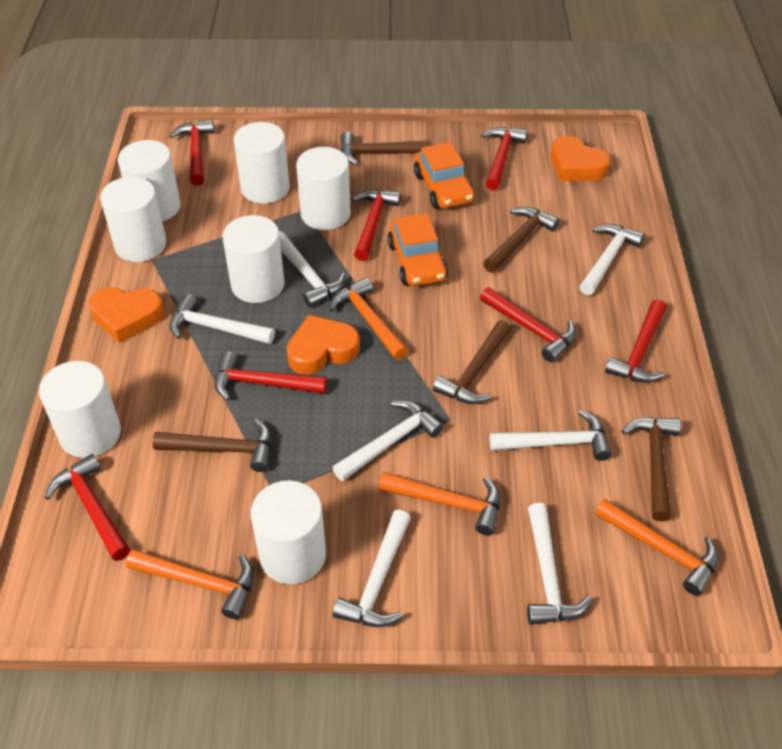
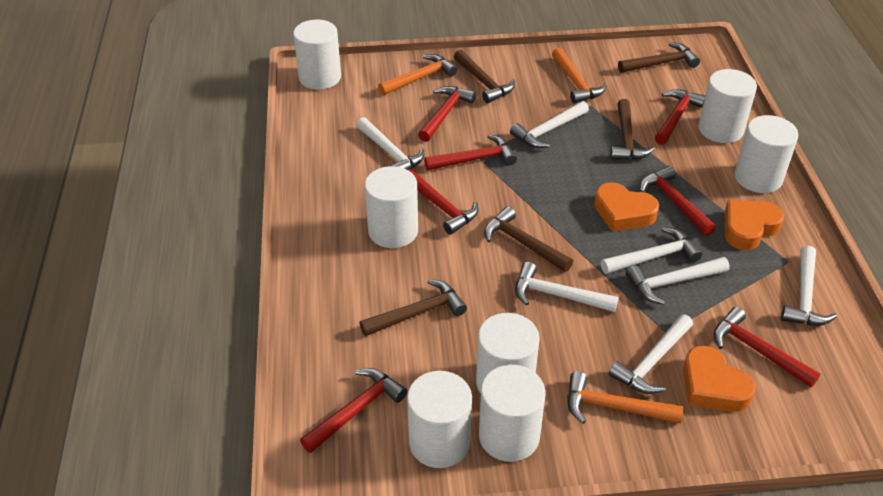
orange car: 2 -> 0
orange hammer: 4 -> 3

